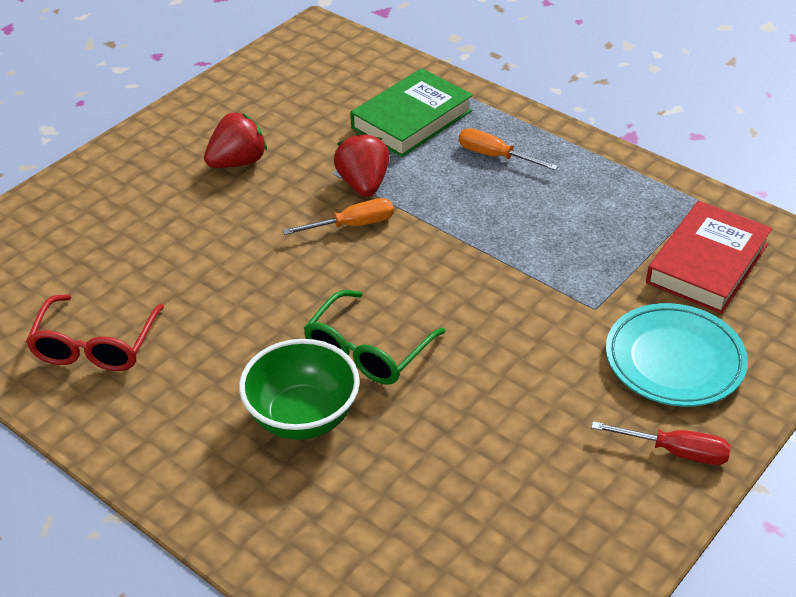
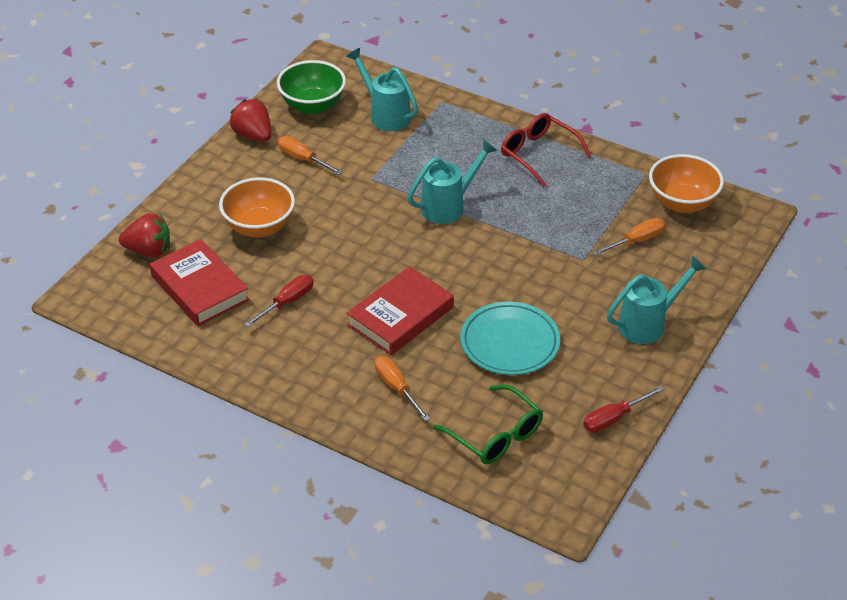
green book: 1 -> 0
orange bowl: 0 -> 2
orange screwdriver: 2 -> 3
red book: 1 -> 2
red screwdriver: 1 -> 2
turquoise watering can: 0 -> 3

